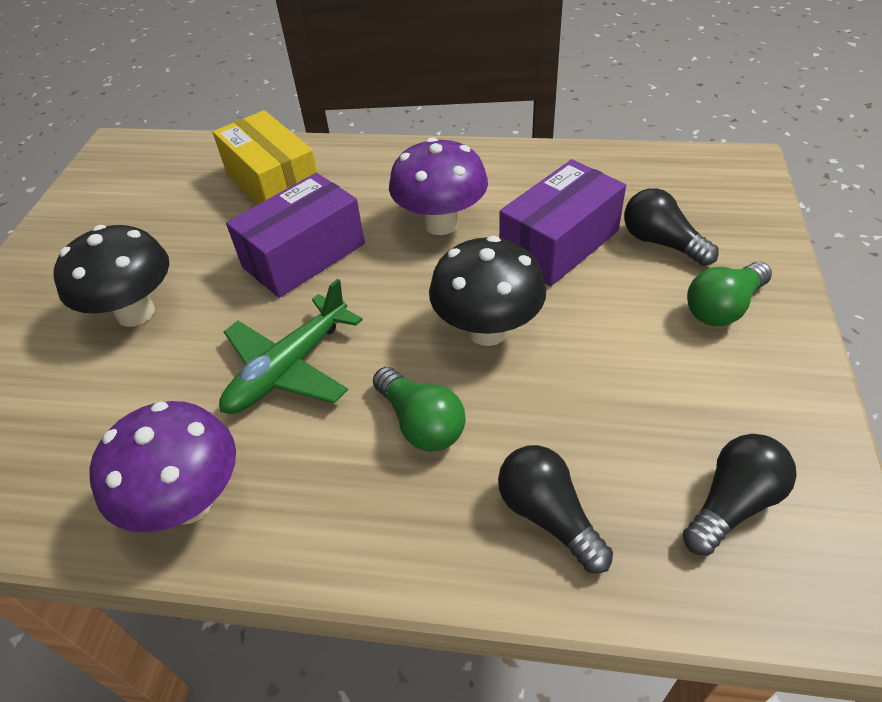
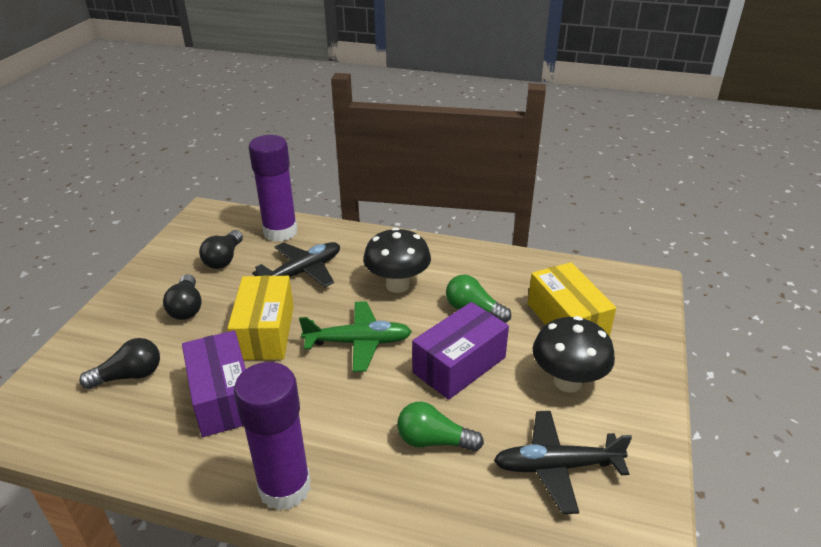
black plane: 0 -> 2
purple glue stick: 0 -> 2
purple mushroom: 2 -> 0
yellow box: 1 -> 2

